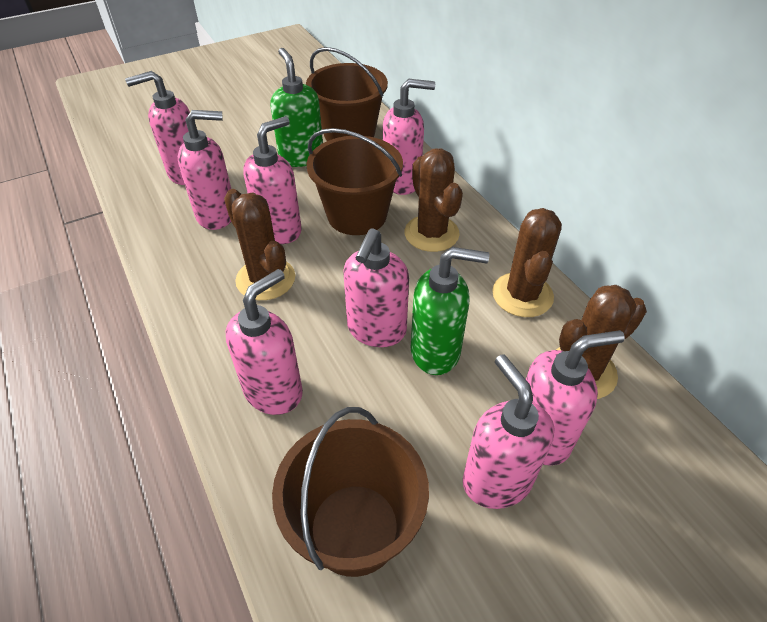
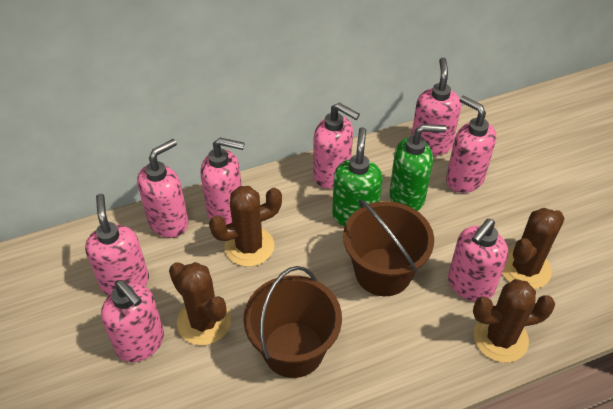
brown bucket: 3 -> 2

